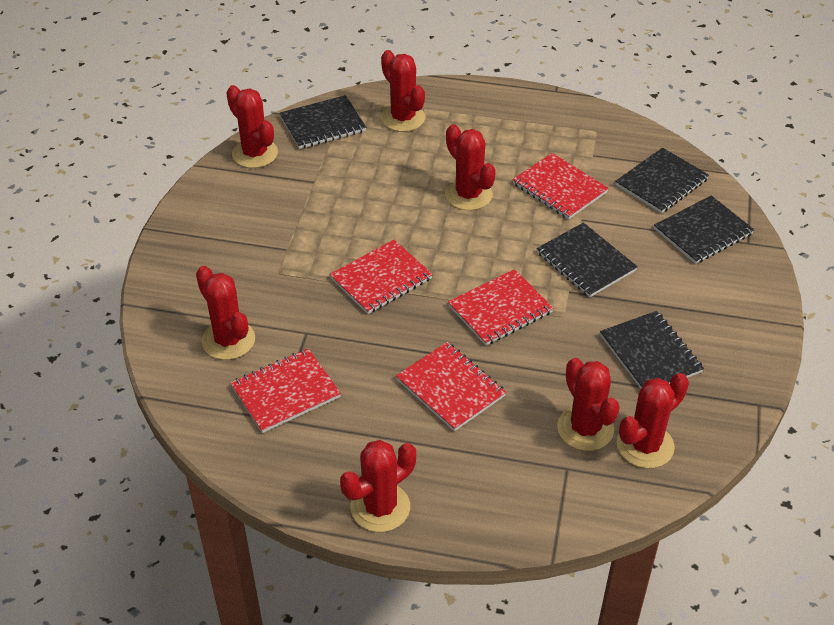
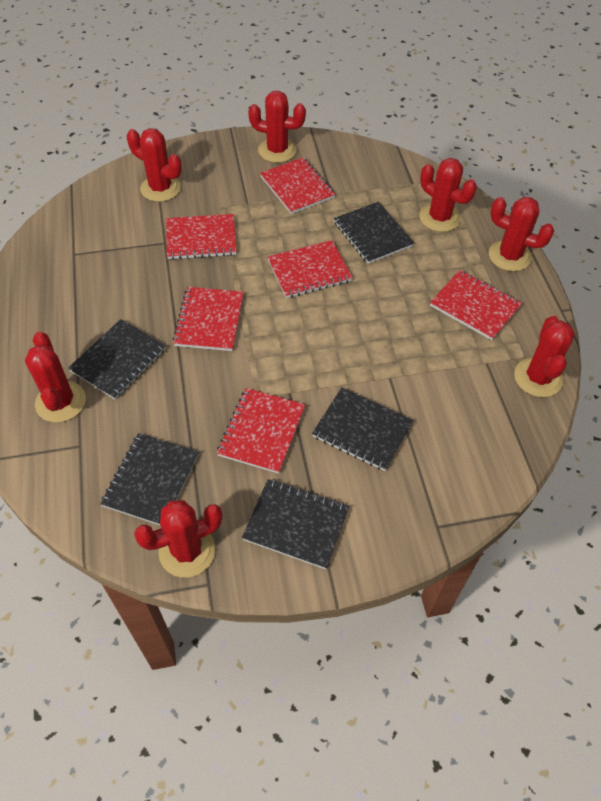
red notebook: 5 -> 6

